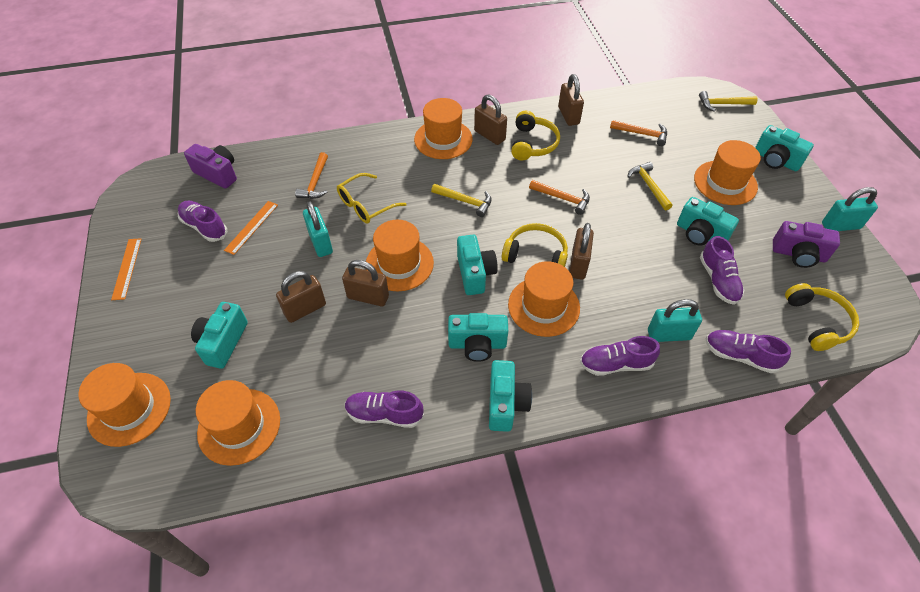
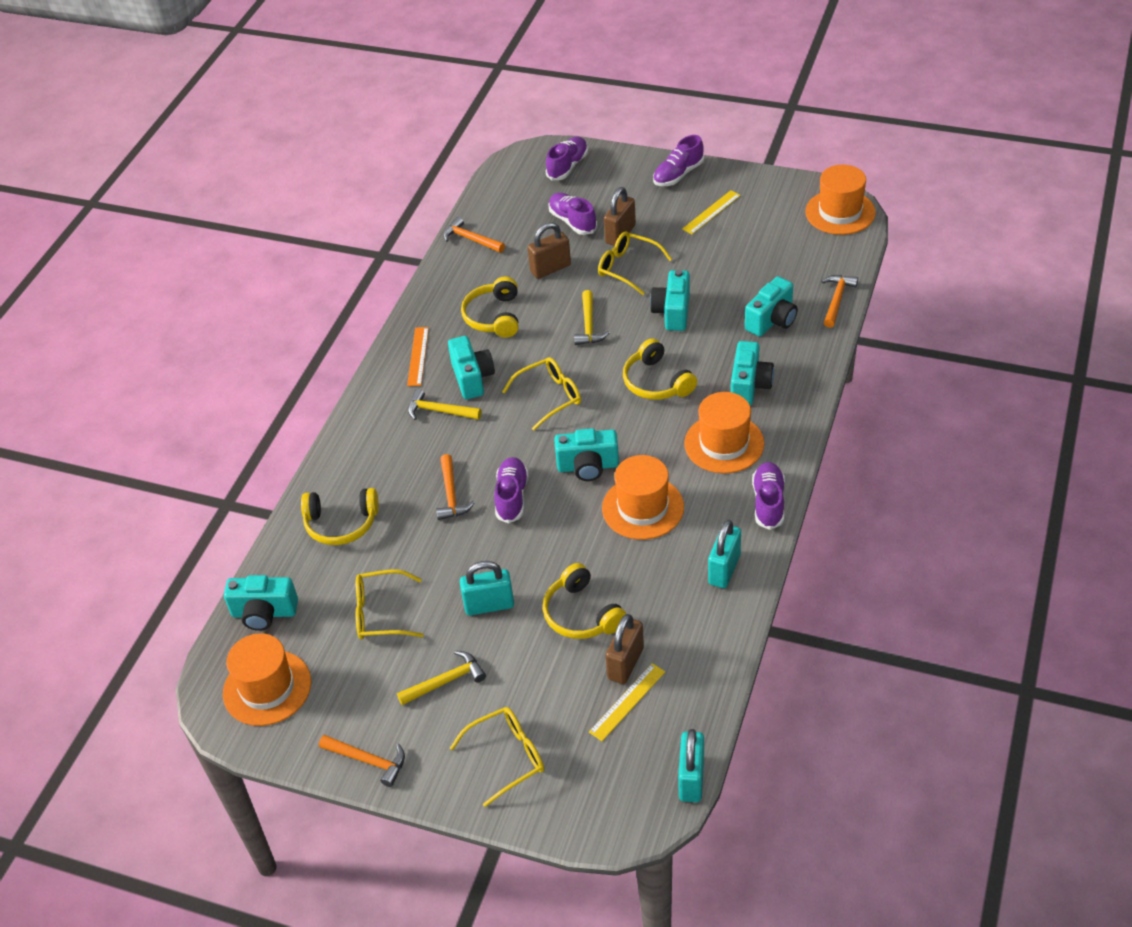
brown padlock: 5 -> 3
orange hammer: 3 -> 4
orange hat: 6 -> 4
orange ruler: 2 -> 1
purple camera: 2 -> 0
yellow glasses: 1 -> 4
yellow headphones: 3 -> 4
yellow ruler: 0 -> 2

